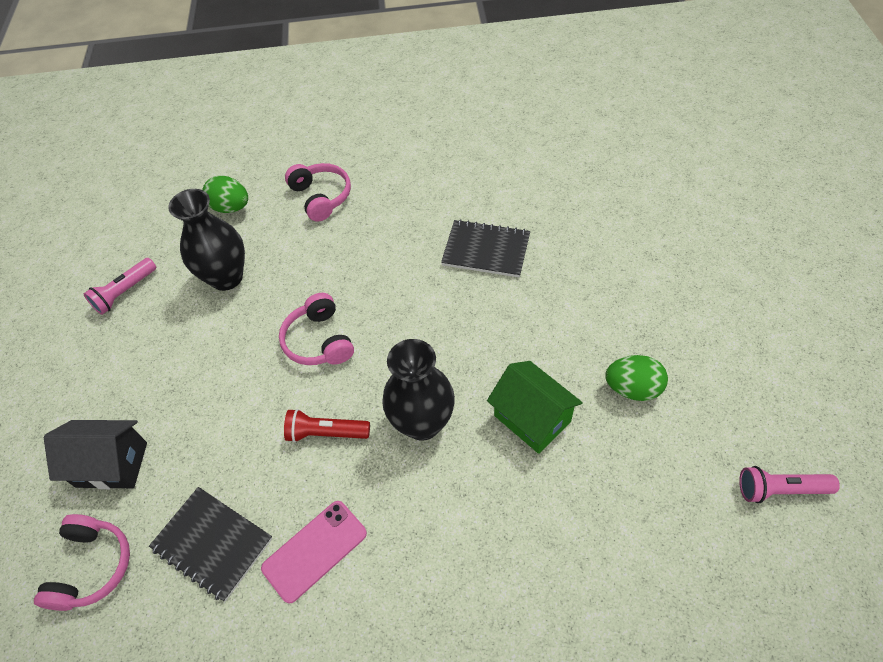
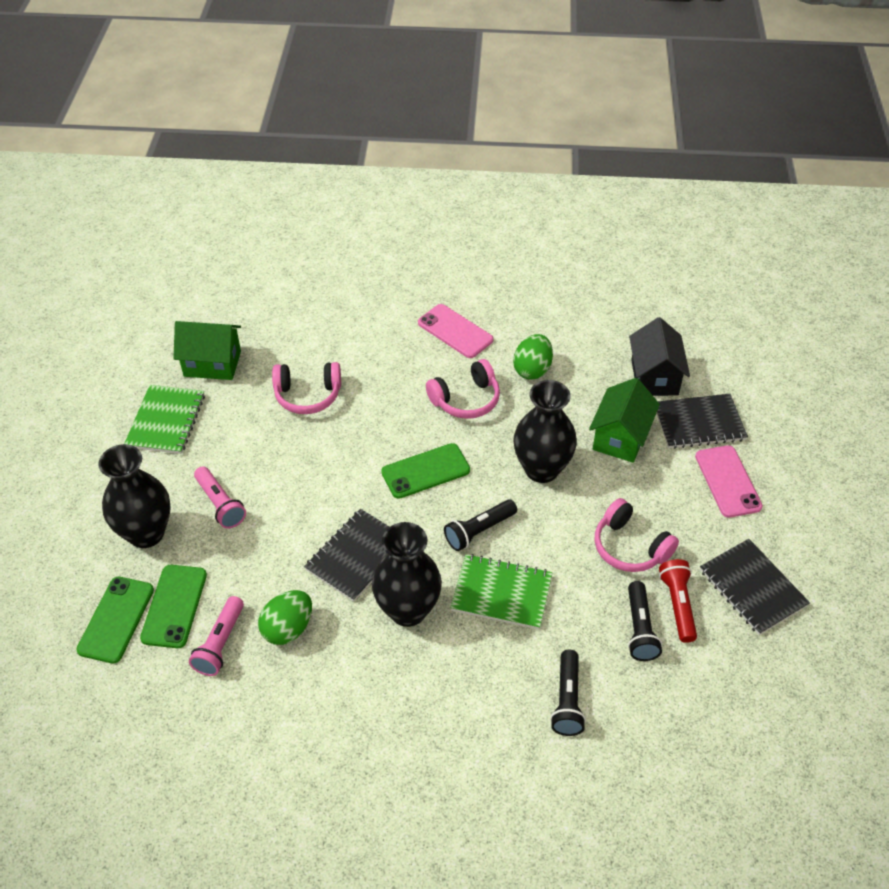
black flashlight: 0 -> 3
black notebook: 2 -> 3
black vase: 2 -> 3
green house: 1 -> 2
green notebook: 0 -> 2
green phone: 0 -> 3
pink phone: 1 -> 2

